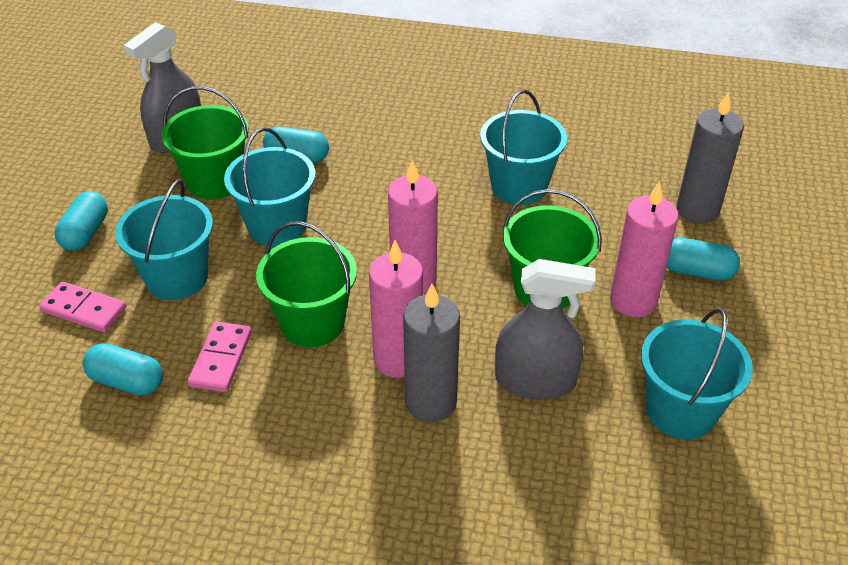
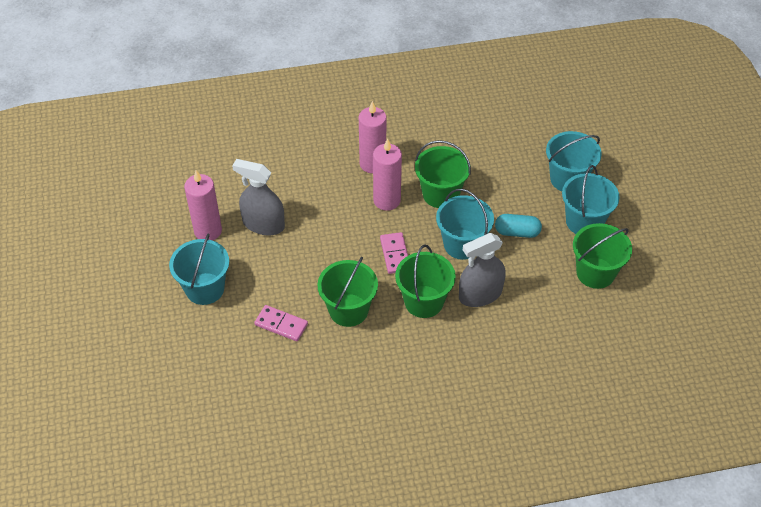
green bucket: 3 -> 4
grey candle: 2 -> 0
turquoise capsule: 4 -> 1

